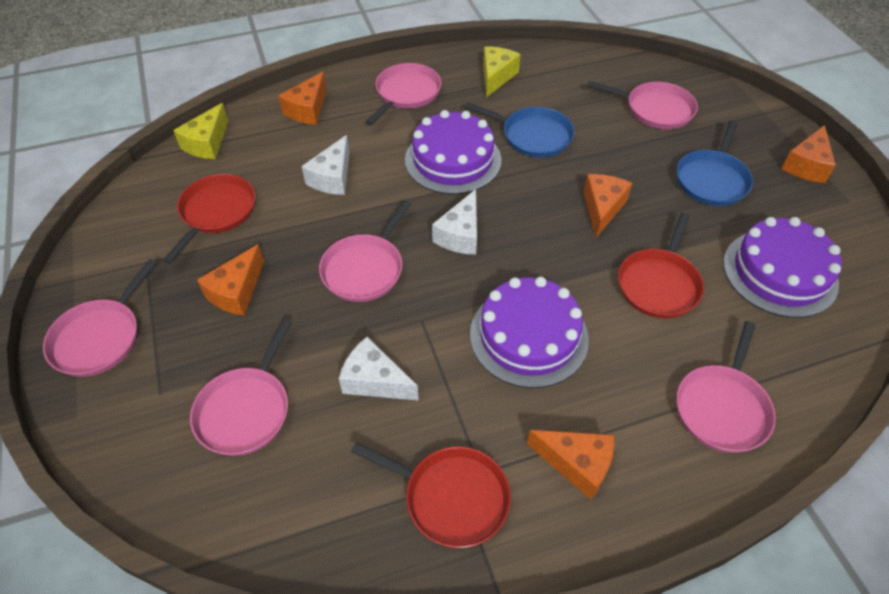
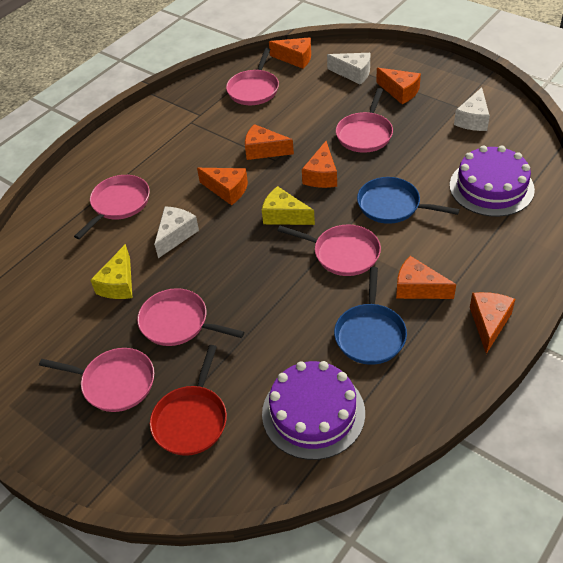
orange cheese: 5 -> 7
purple cake: 3 -> 2
red pan: 3 -> 1

